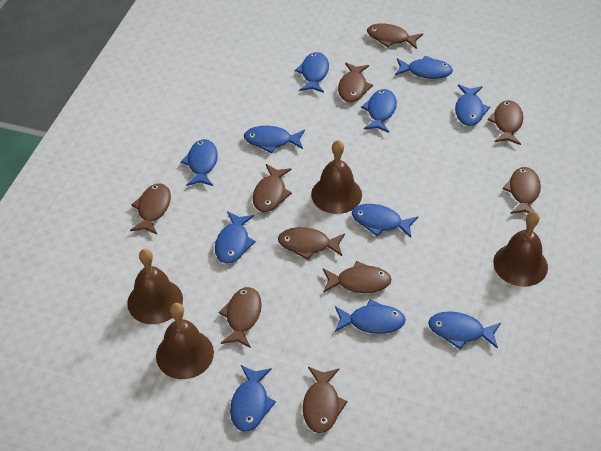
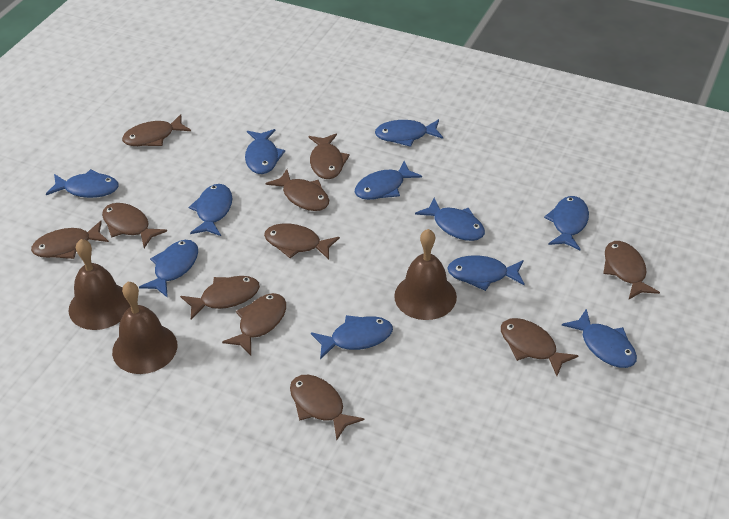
brown bell: 4 -> 3
brown fish: 10 -> 11

